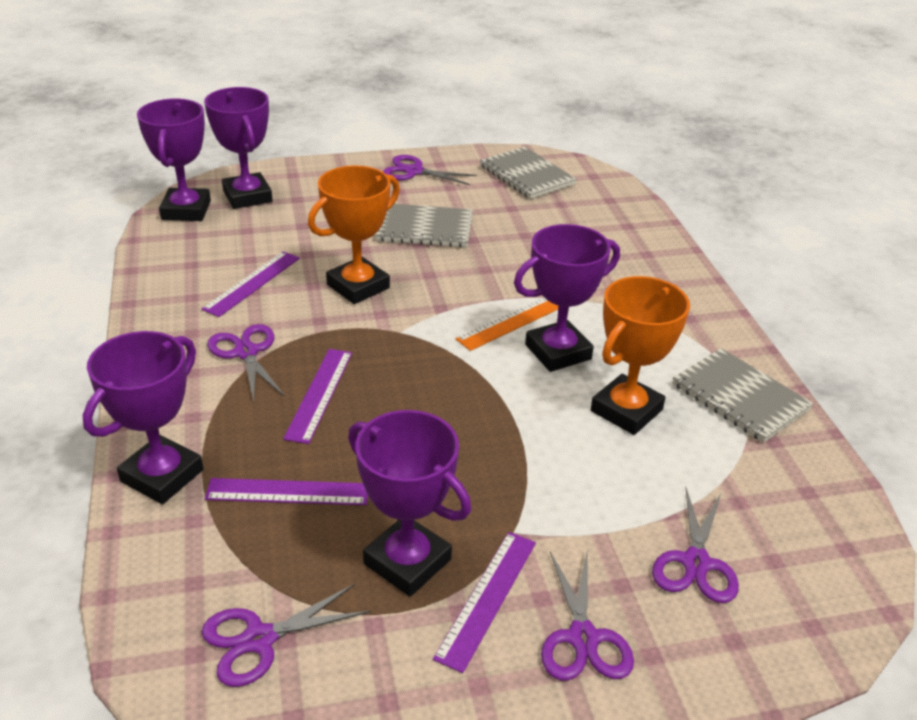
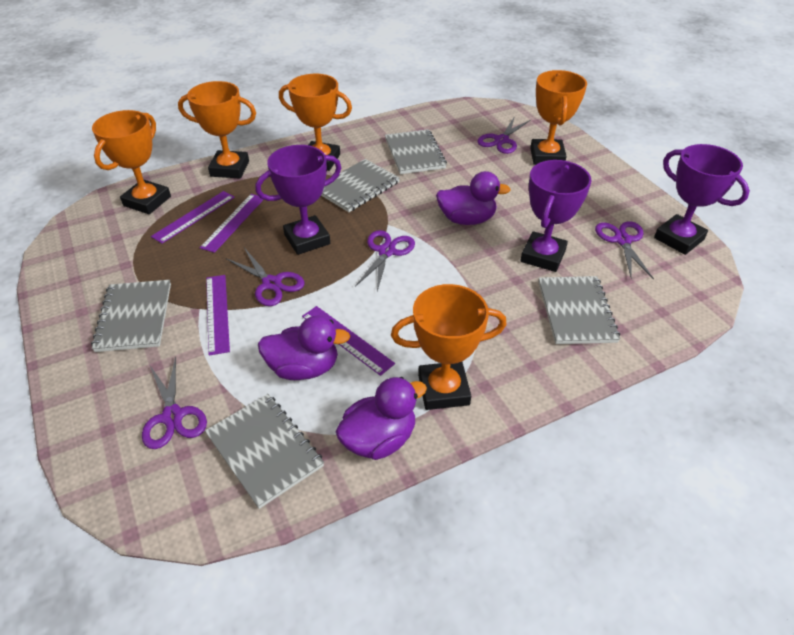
grey notebook: 3 -> 5
orange ruler: 1 -> 0
orange trophy: 2 -> 5
purple duck: 0 -> 3
purple trophy: 5 -> 3

